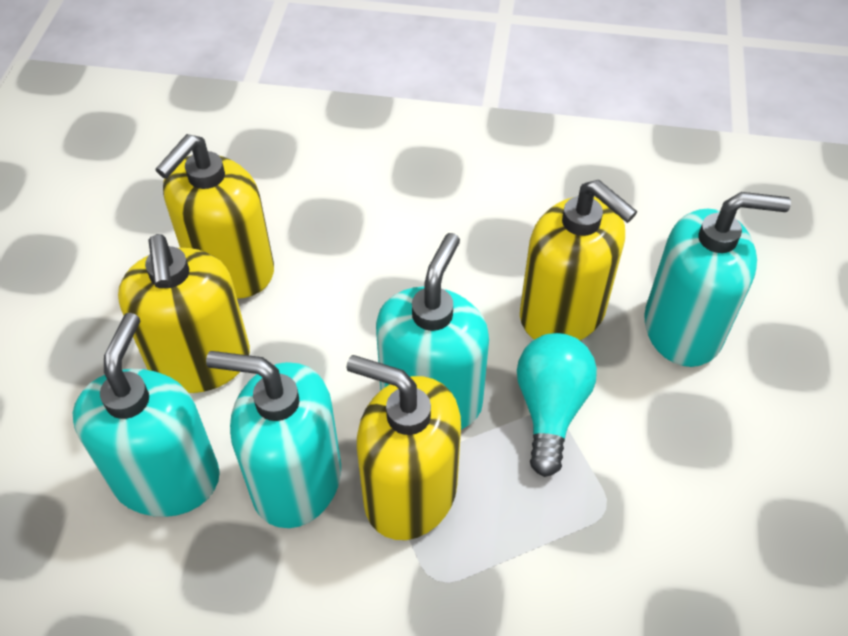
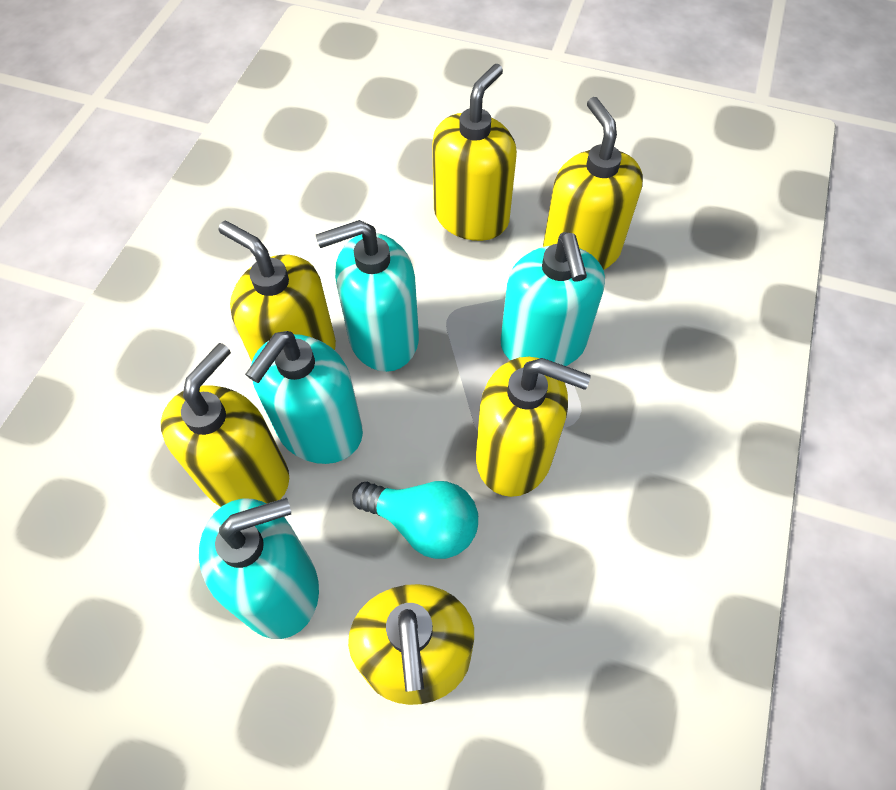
yellow soap dispenser: 4 -> 6

